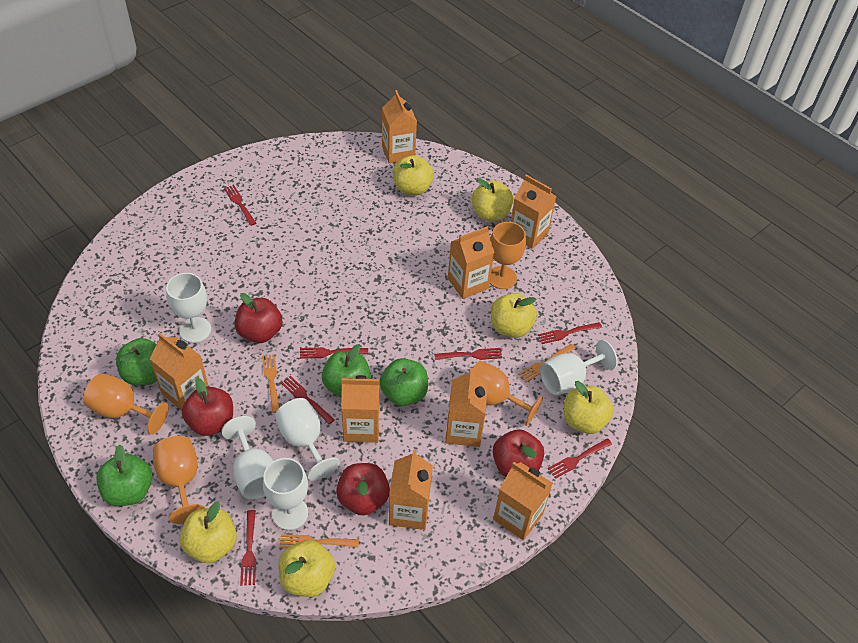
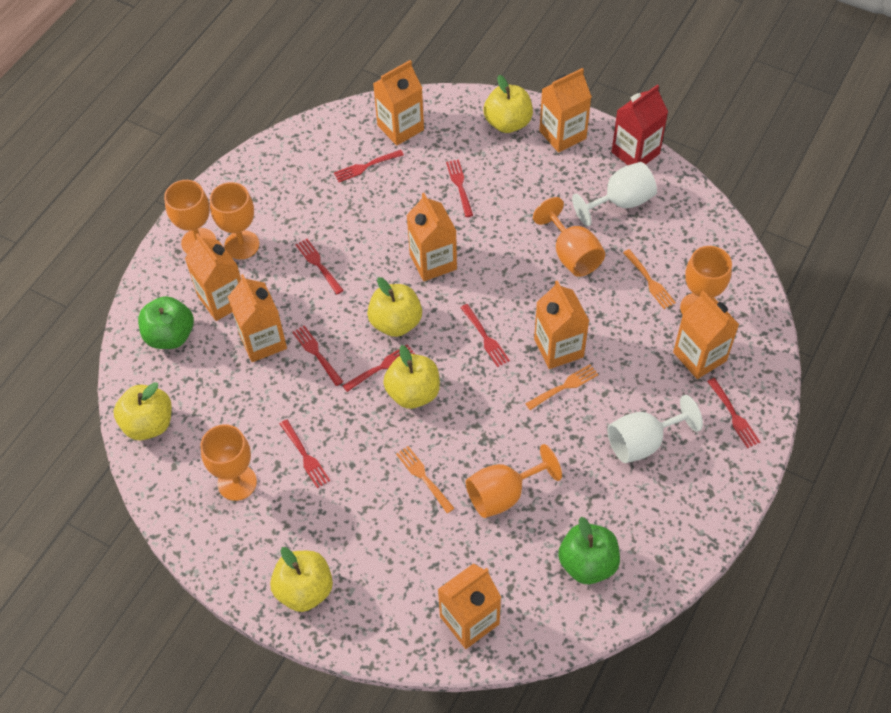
green apple: 4 -> 2
orange goblet: 4 -> 6
red apple: 4 -> 0
red carton: 0 -> 1
red fork: 7 -> 8
white goblet: 5 -> 2
yellow apple: 6 -> 5

